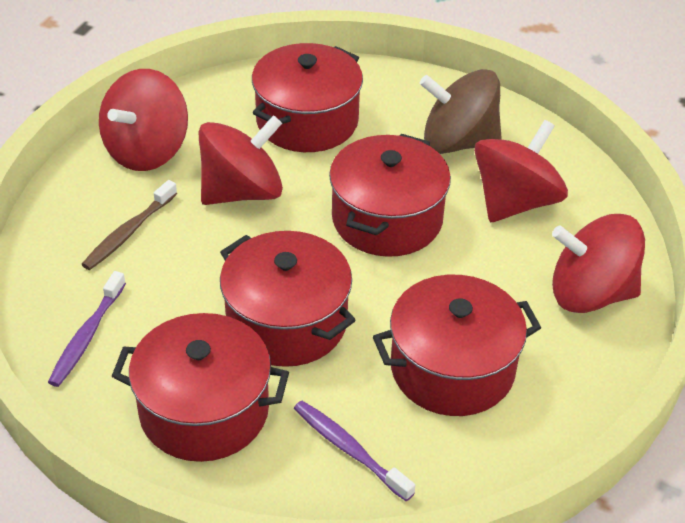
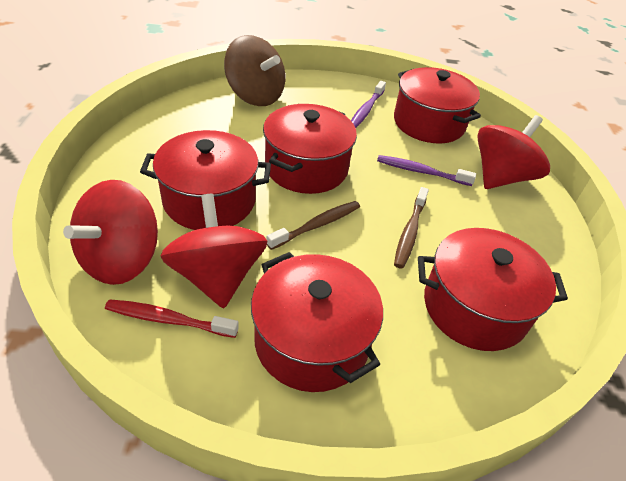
brown toothbrush: 1 -> 2
red spinning top: 4 -> 3
red toothbrush: 0 -> 1

